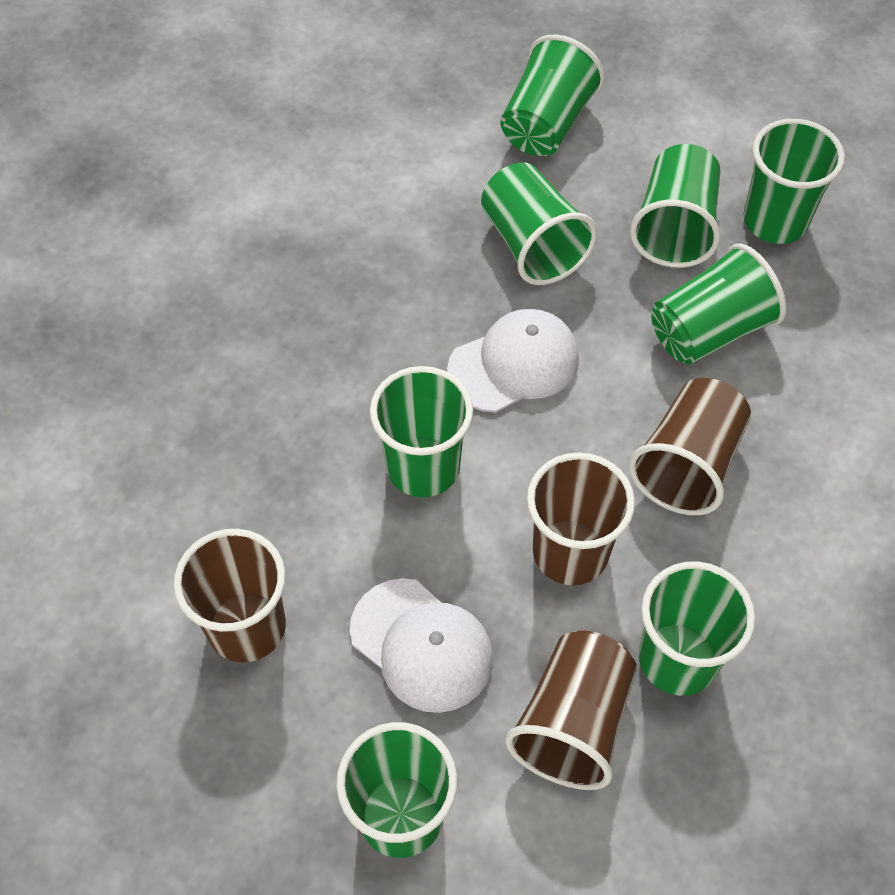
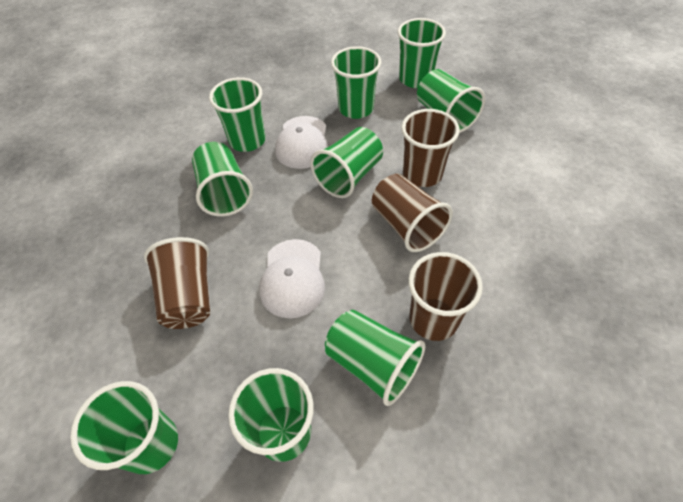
green cup: 8 -> 9

